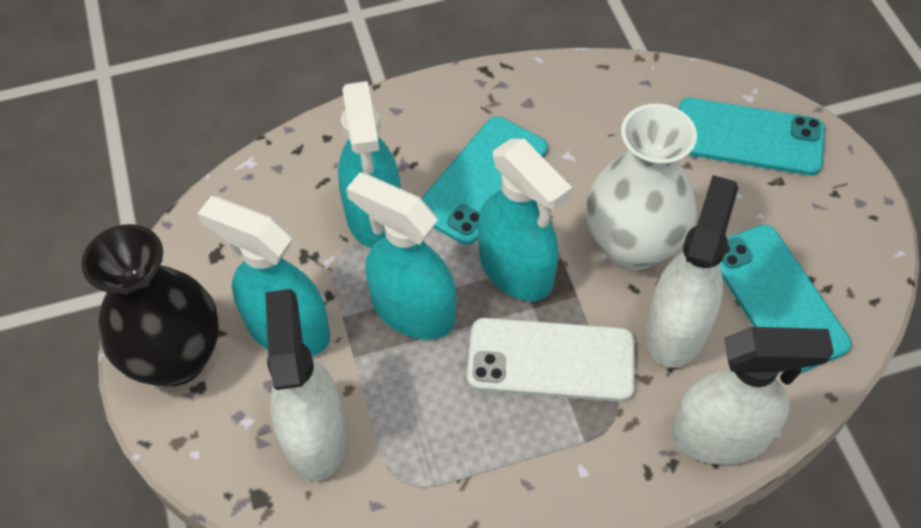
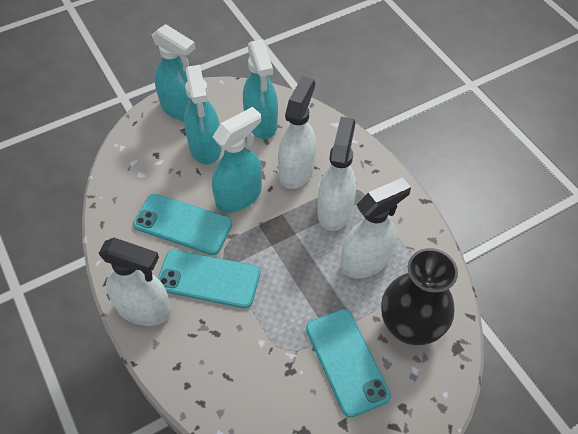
white phone: 1 -> 0
white spray bottle: 3 -> 4
white vase: 1 -> 0

